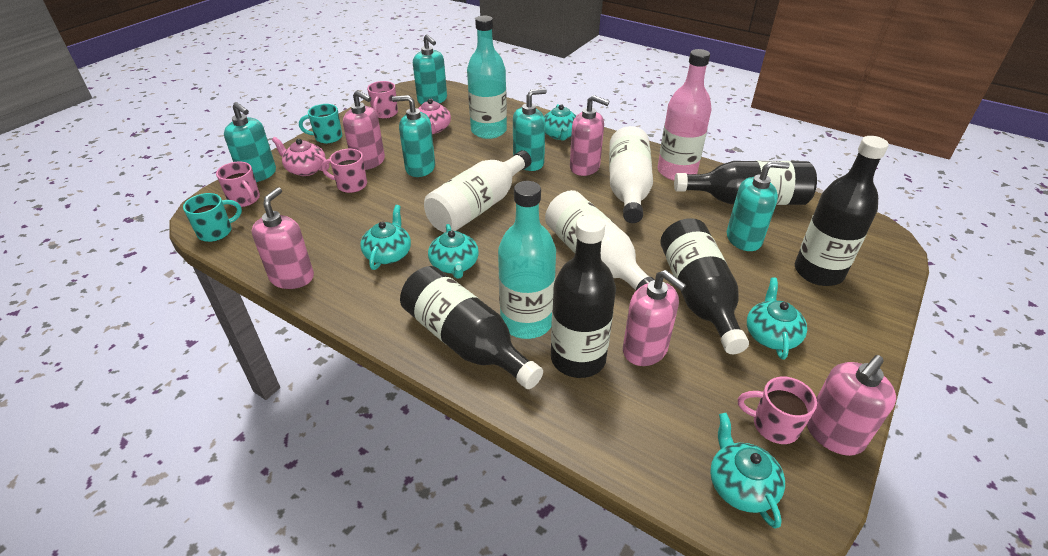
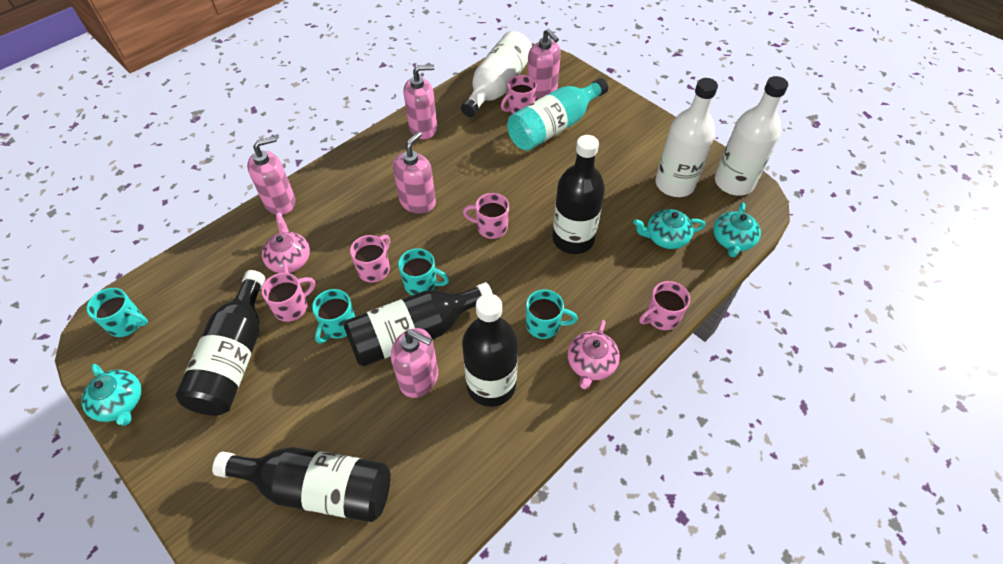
pink bottle: 1 -> 0
pink mug: 4 -> 5
turquoise bottle: 2 -> 1
turquoise mug: 2 -> 4
turquoise soap dispenser: 5 -> 0
turquoise teapot: 5 -> 3

